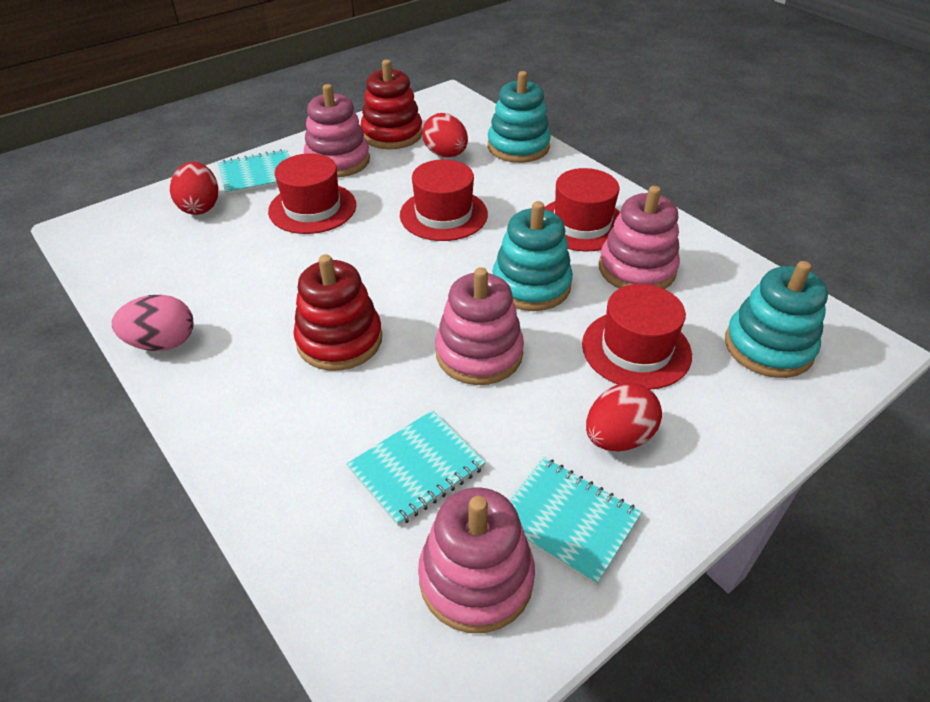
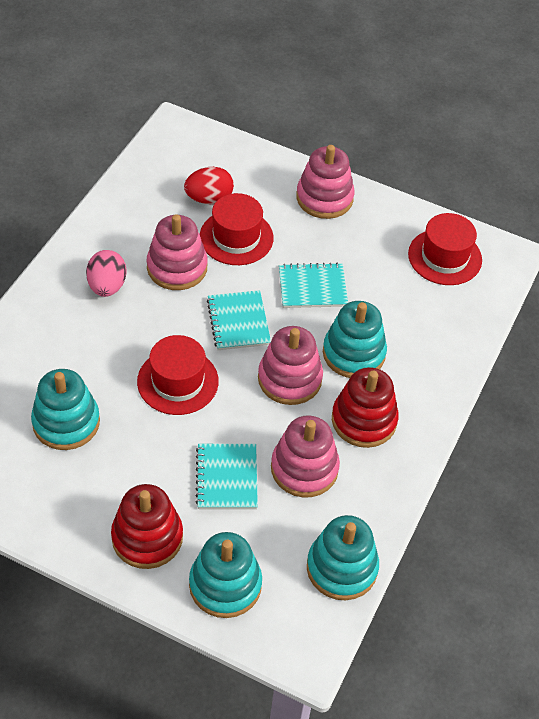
red egg: 3 -> 1
red hat: 4 -> 3
turquoise stacking toy: 3 -> 4

